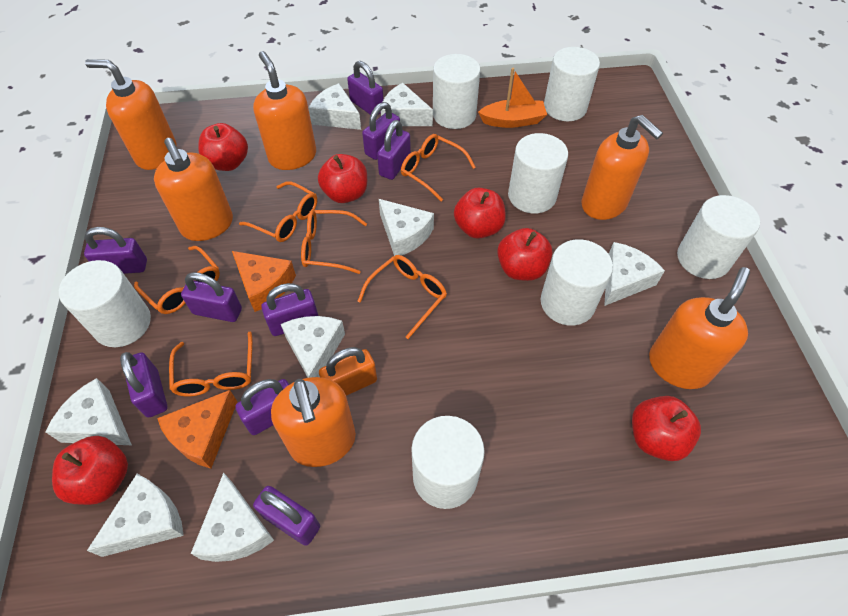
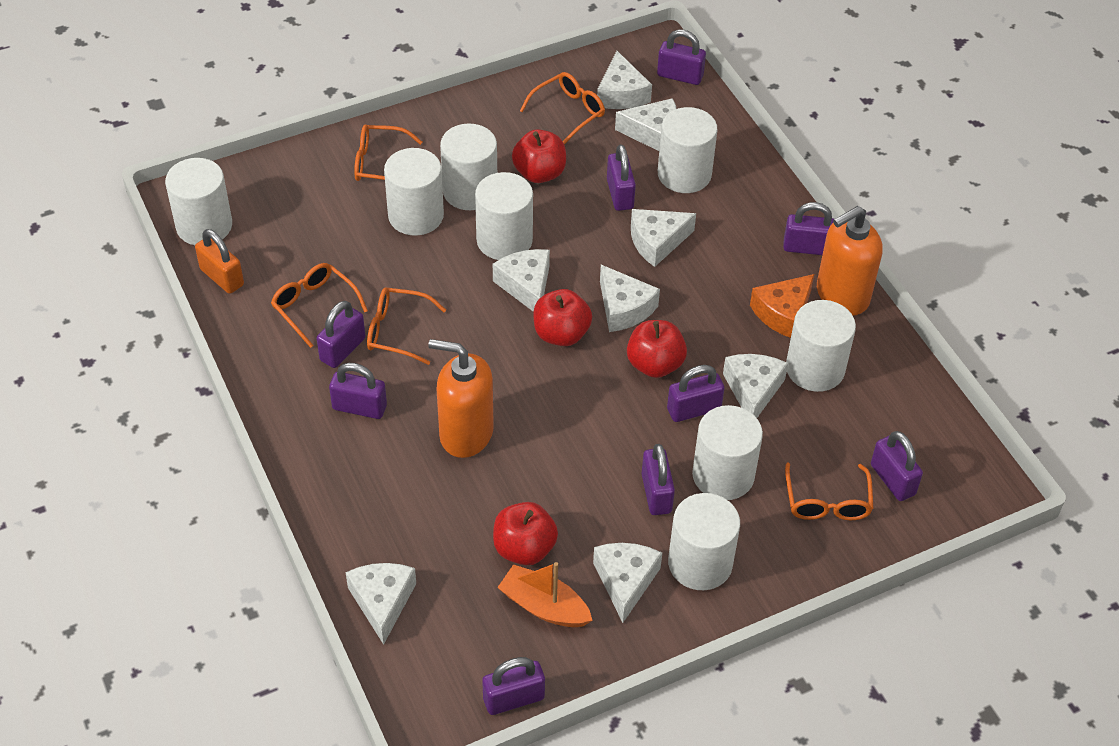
orange cheese: 2 -> 1
orange glasses: 6 -> 5
orange soap dispenser: 6 -> 2
red apple: 6 -> 4
white cylinder: 7 -> 8

